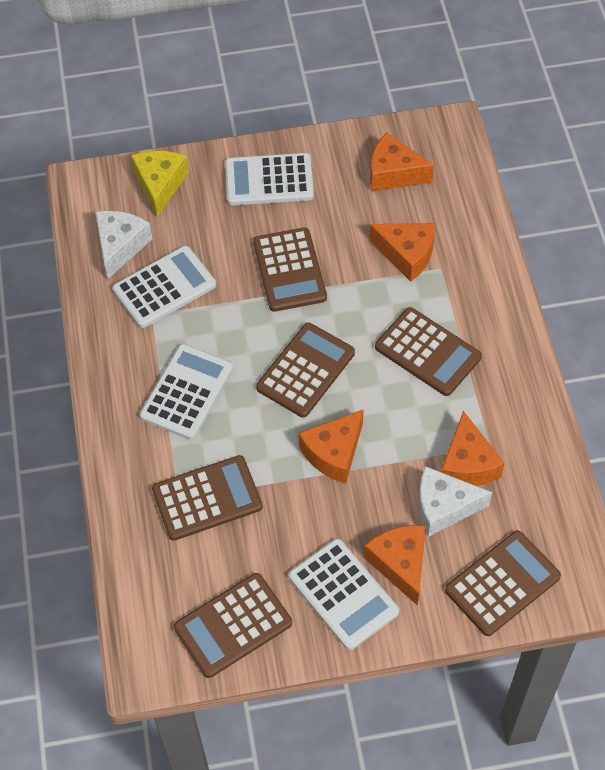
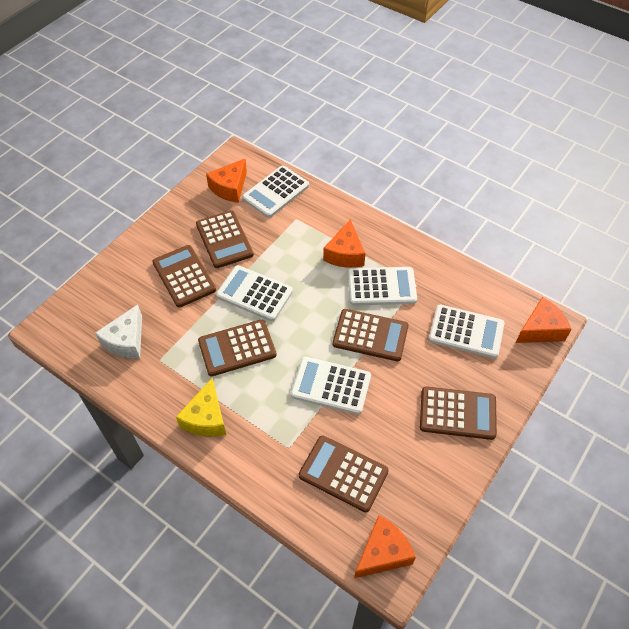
orange cheese: 5 -> 4
white calculator: 4 -> 5
white cheese: 2 -> 1

